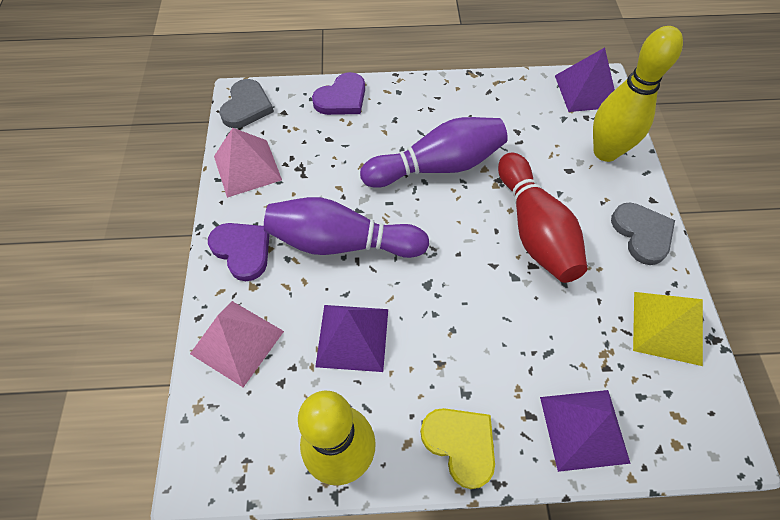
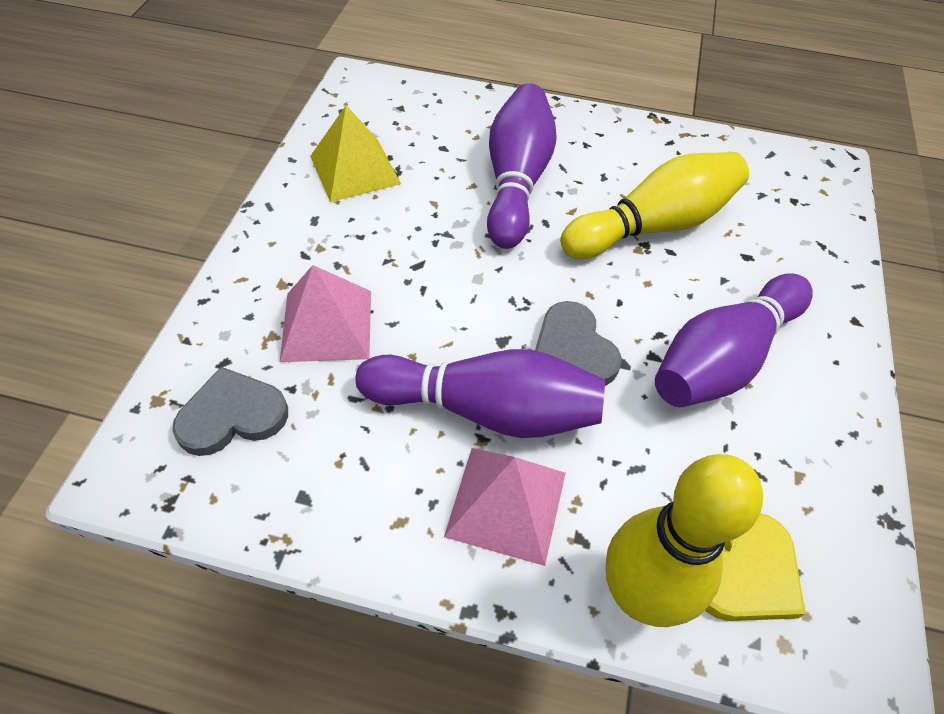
purple bowling pin: 2 -> 3
purple heart: 2 -> 0
purple pyramid: 3 -> 0
red bowling pin: 1 -> 0

